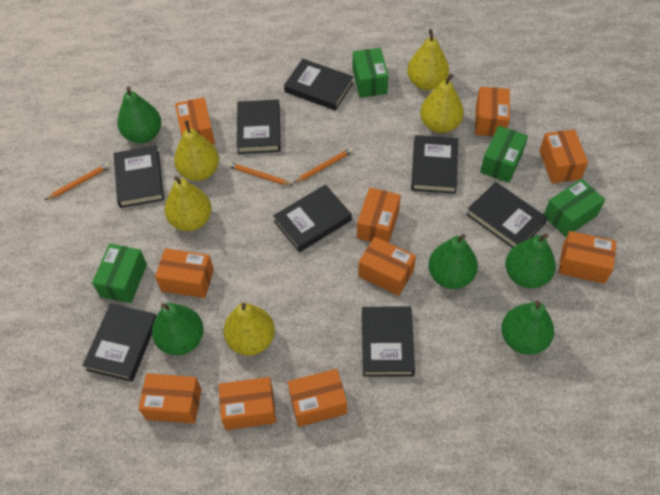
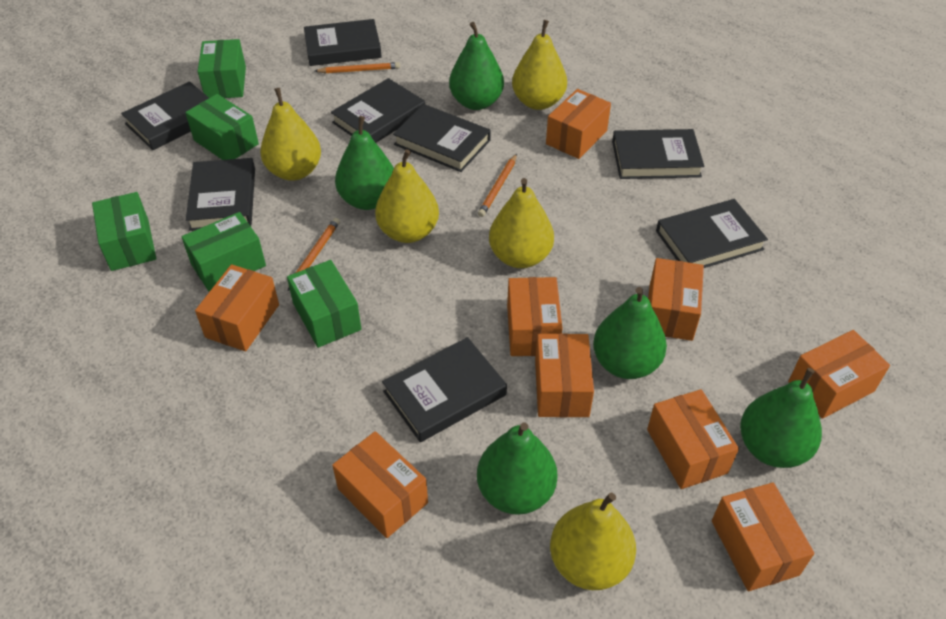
green box: 4 -> 5
orange box: 10 -> 9

